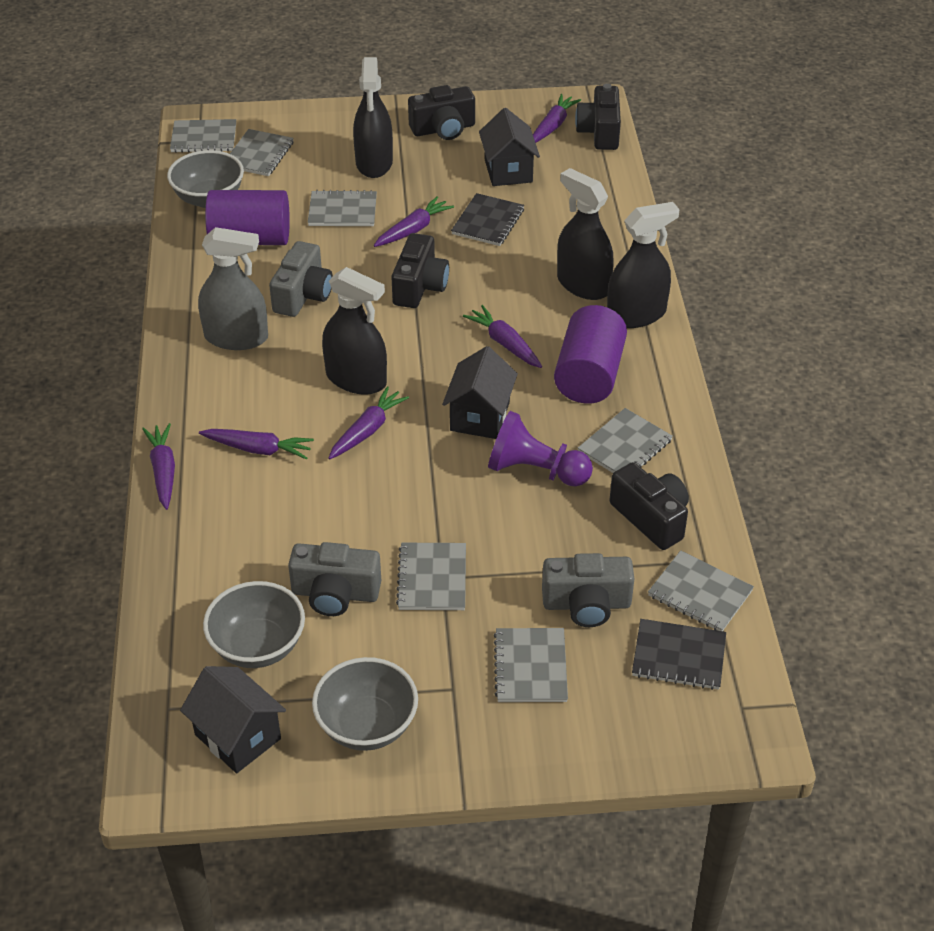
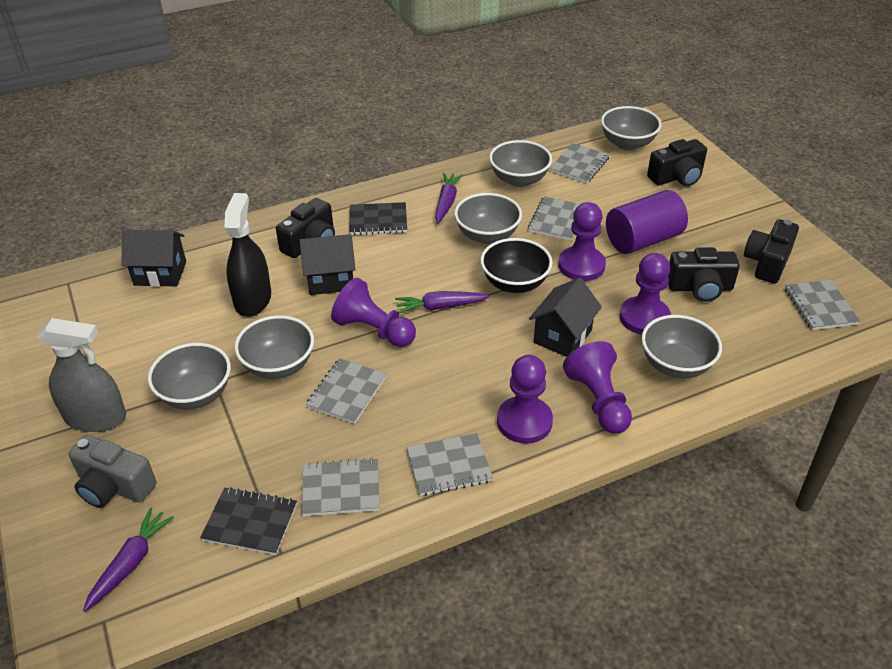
black bowl: 0 -> 1
black spray bottle: 4 -> 1
grey bowl: 3 -> 6
grey camera: 3 -> 1
grey notebook: 7 -> 6
purple carrot: 6 -> 3
purple cylinder: 2 -> 1
purple pawn: 1 -> 5

